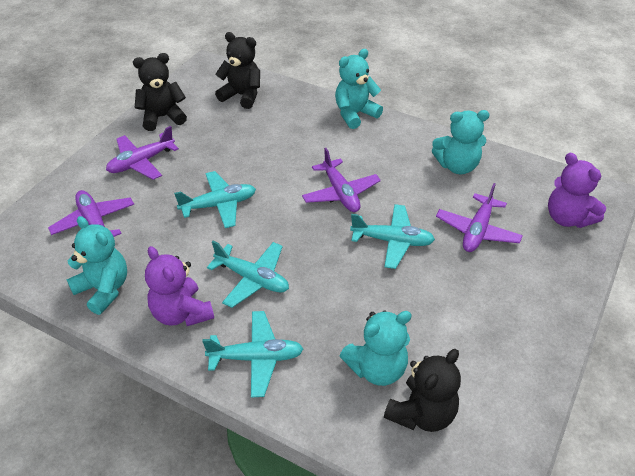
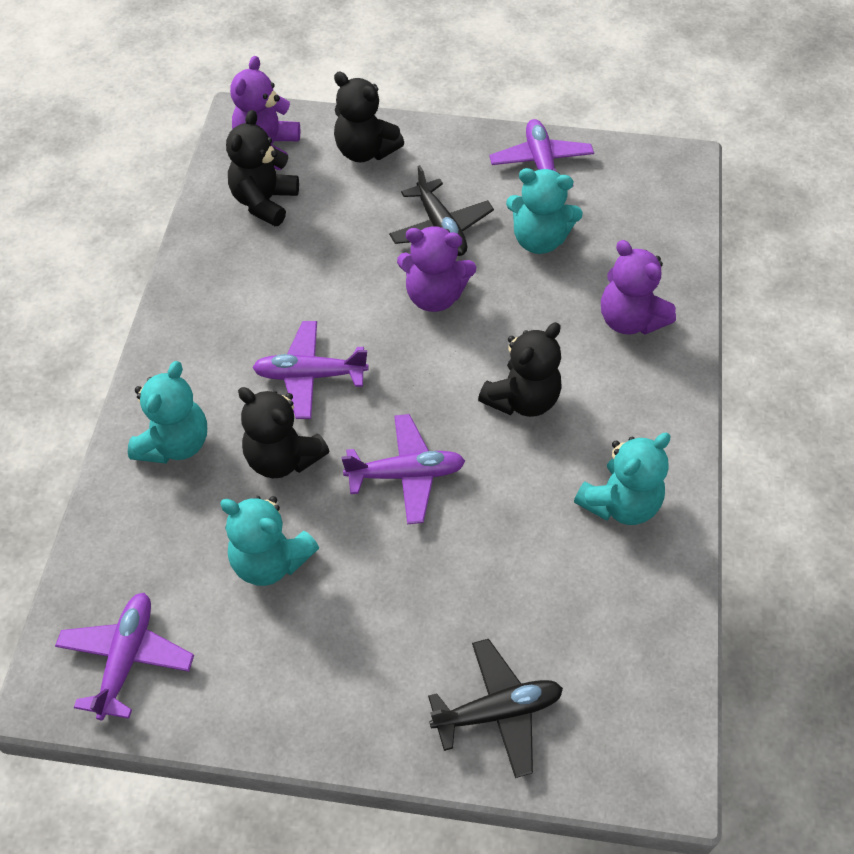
black plane: 0 -> 2
black teddy bear: 3 -> 4
purple teddy bear: 2 -> 3
turquoise plane: 4 -> 0

